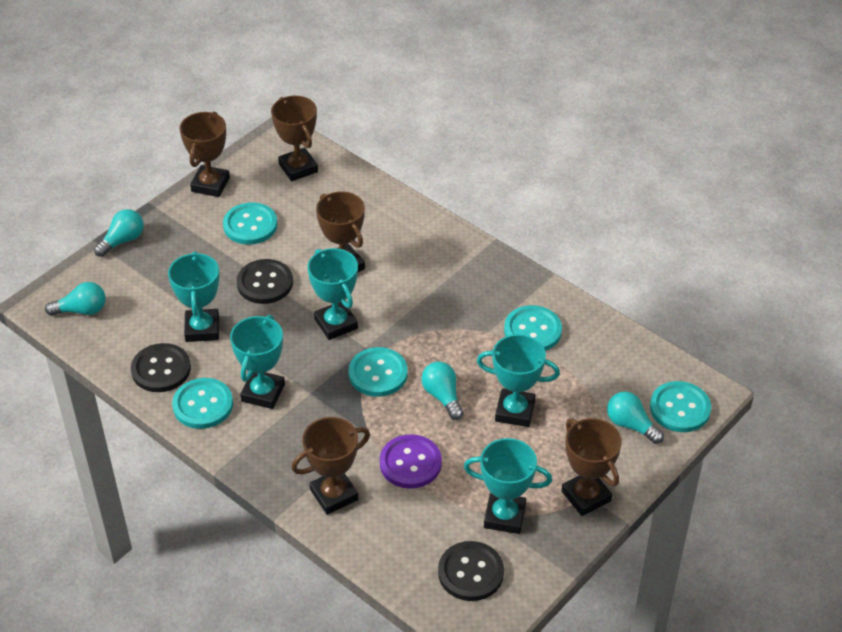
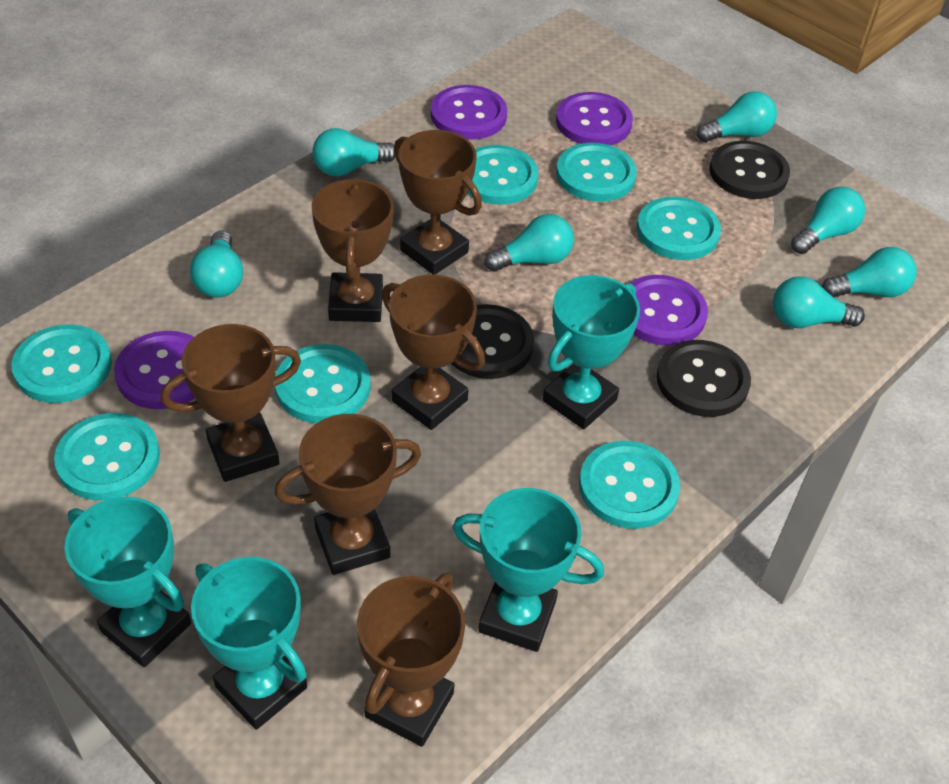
brown trophy: 5 -> 6
purple button: 1 -> 4
turquoise button: 5 -> 7
turquoise light bulb: 4 -> 7
turquoise trophy: 5 -> 4

